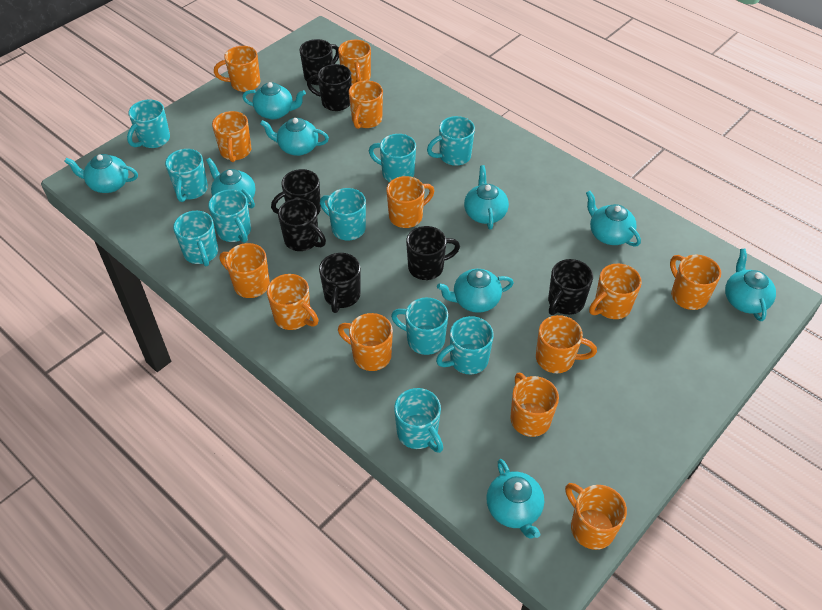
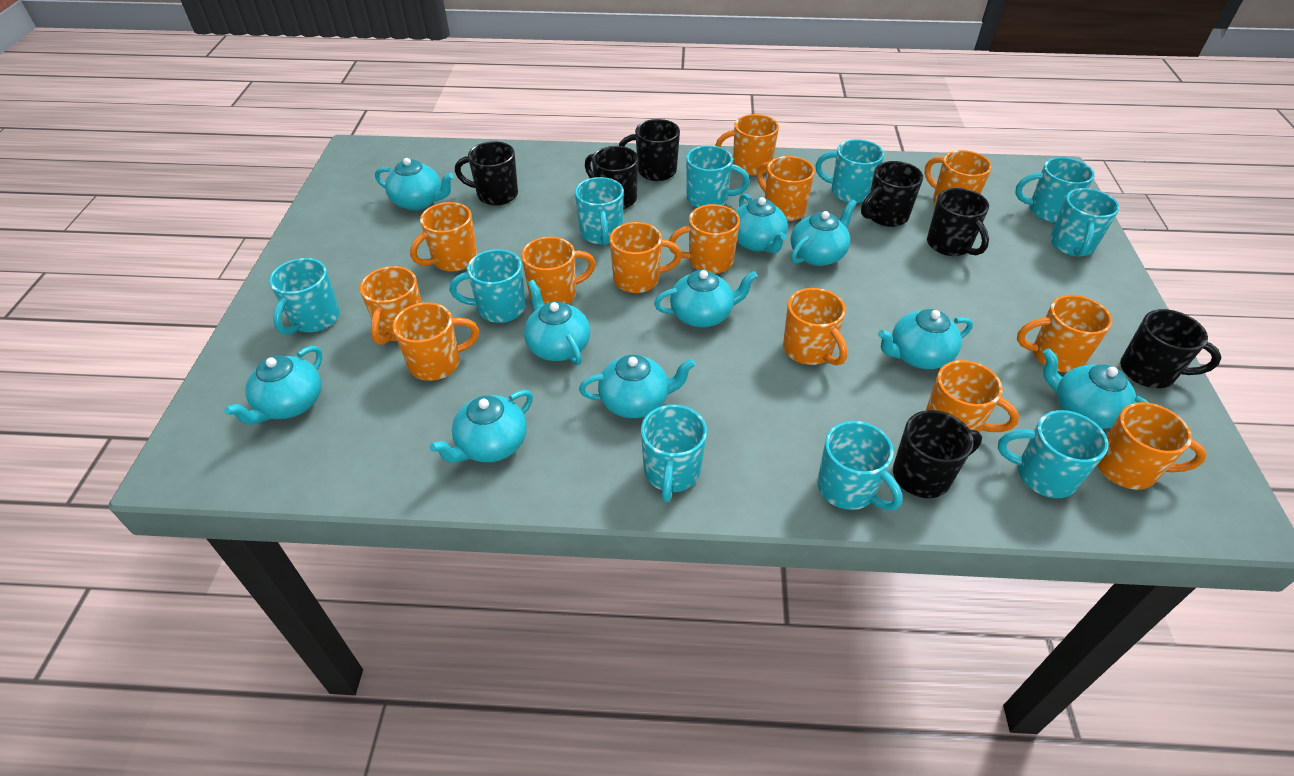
turquoise teapot: 9 -> 10

